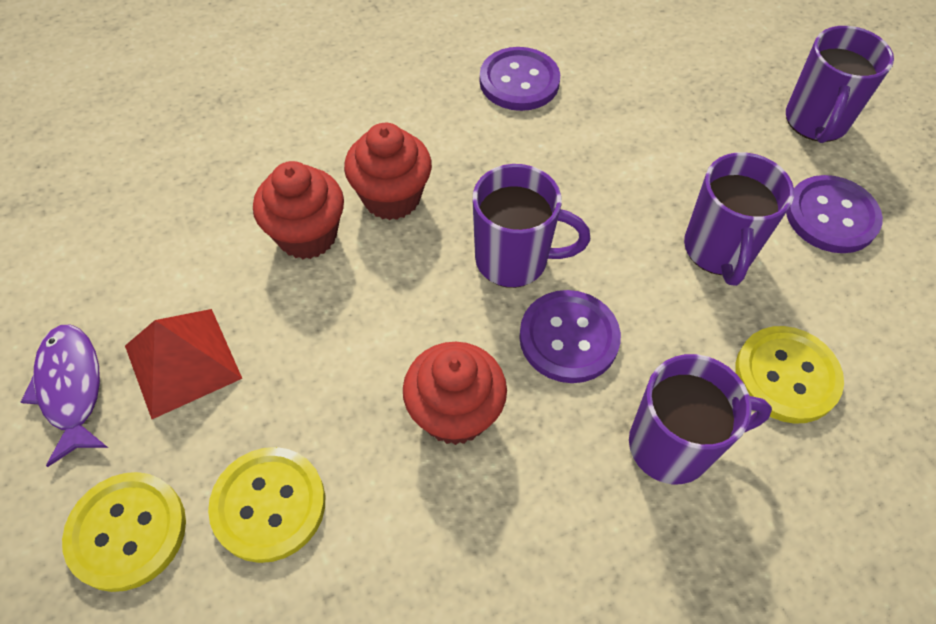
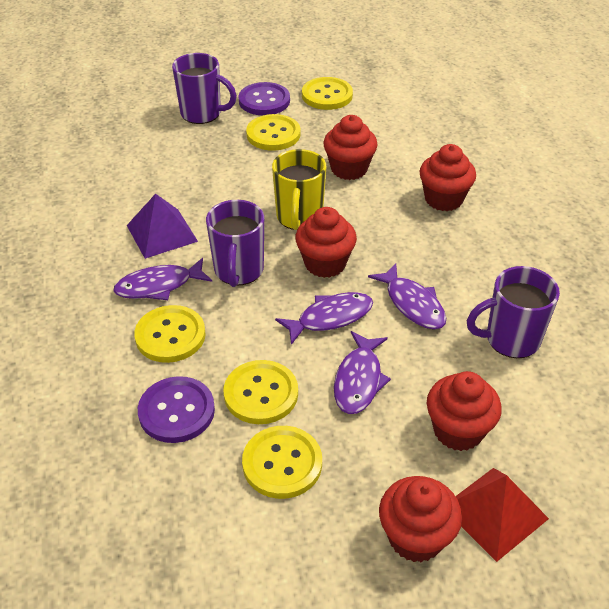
purple button: 3 -> 2
purple fish: 1 -> 4
purple mug: 4 -> 3
purple pyramid: 0 -> 1
red cupcake: 3 -> 5
yellow button: 3 -> 5
yellow mug: 0 -> 1

